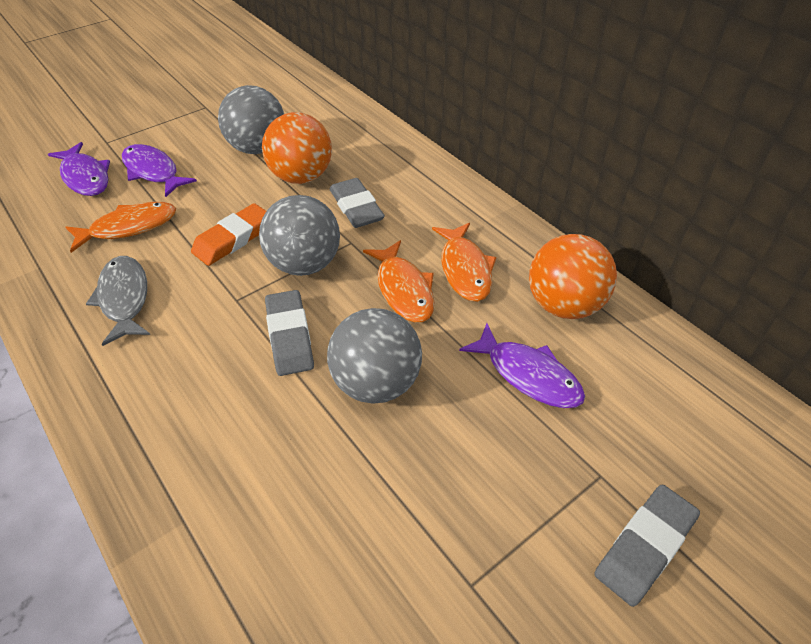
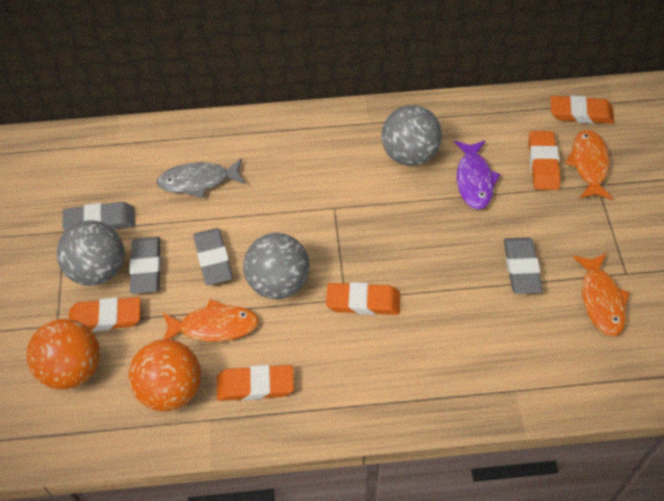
grey eraser: 3 -> 4
orange eraser: 1 -> 5
purple fish: 3 -> 1

